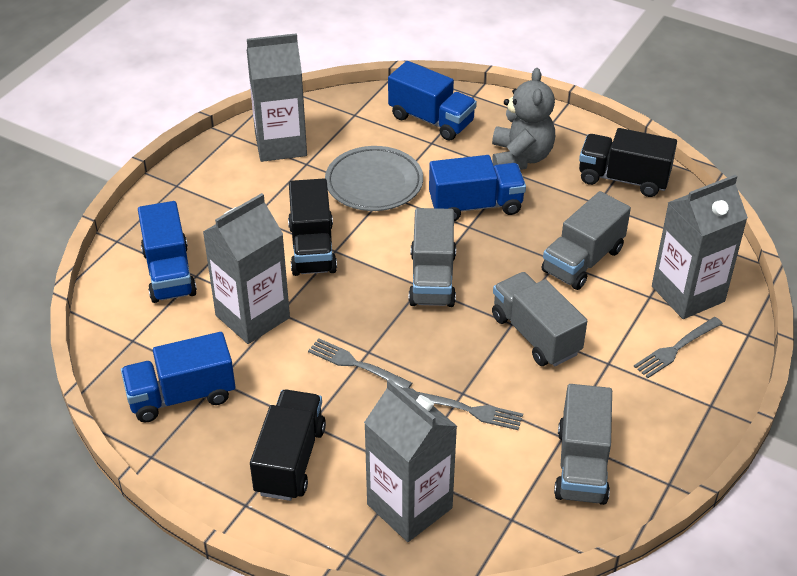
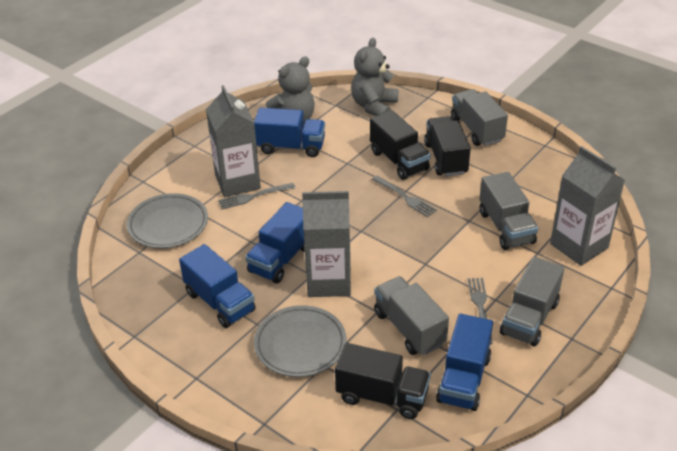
grey carton: 4 -> 3
grey plate: 1 -> 2
grey teddy bear: 1 -> 2

